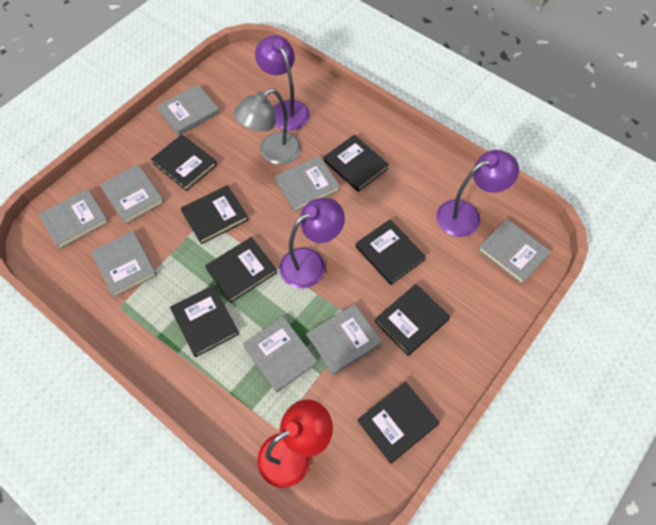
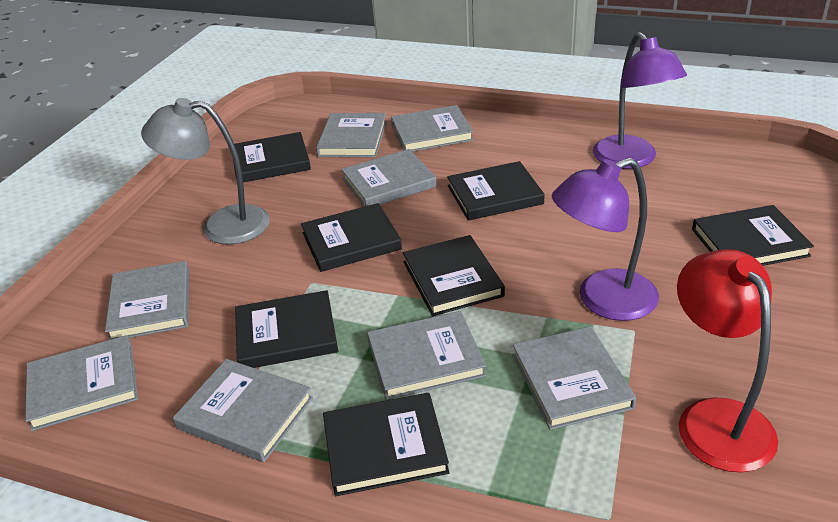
black book: 8 -> 7
purple lamp: 3 -> 2

